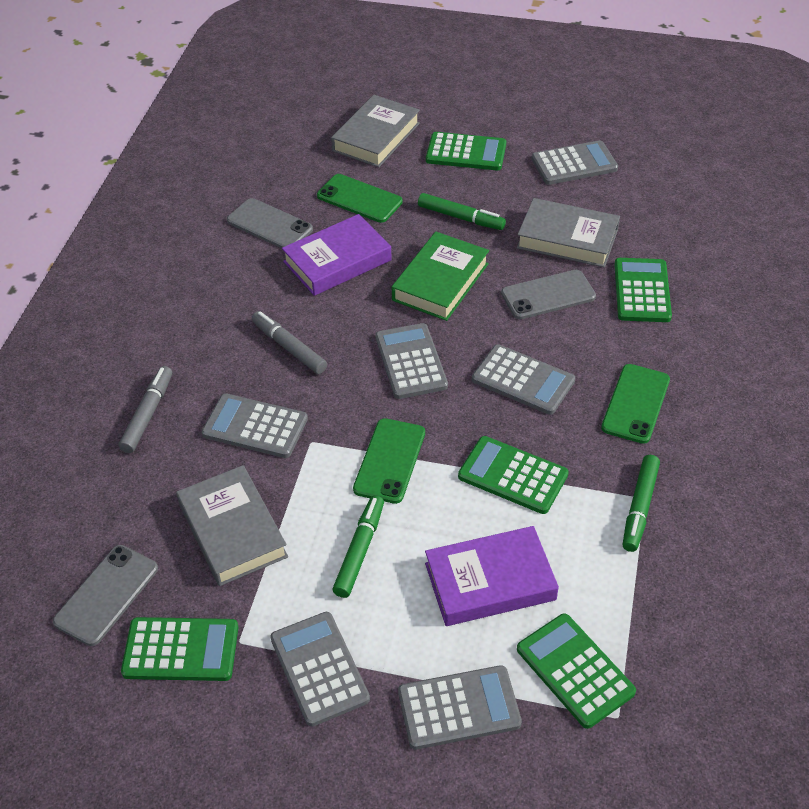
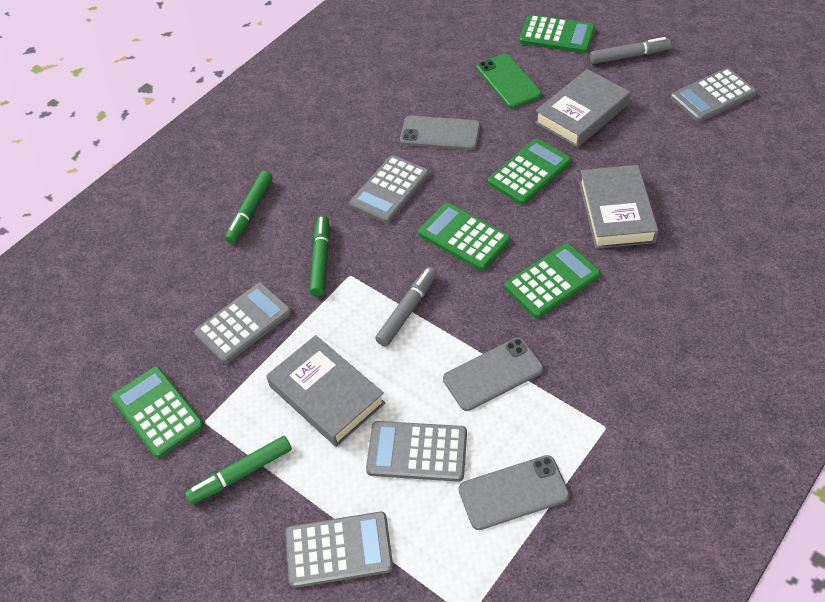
green book: 1 -> 0
green phone: 3 -> 1
grey calculator: 6 -> 5
purple book: 2 -> 0

